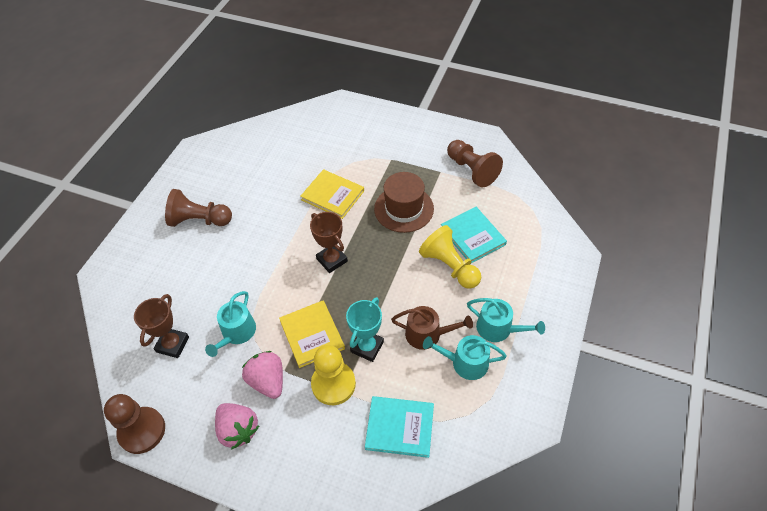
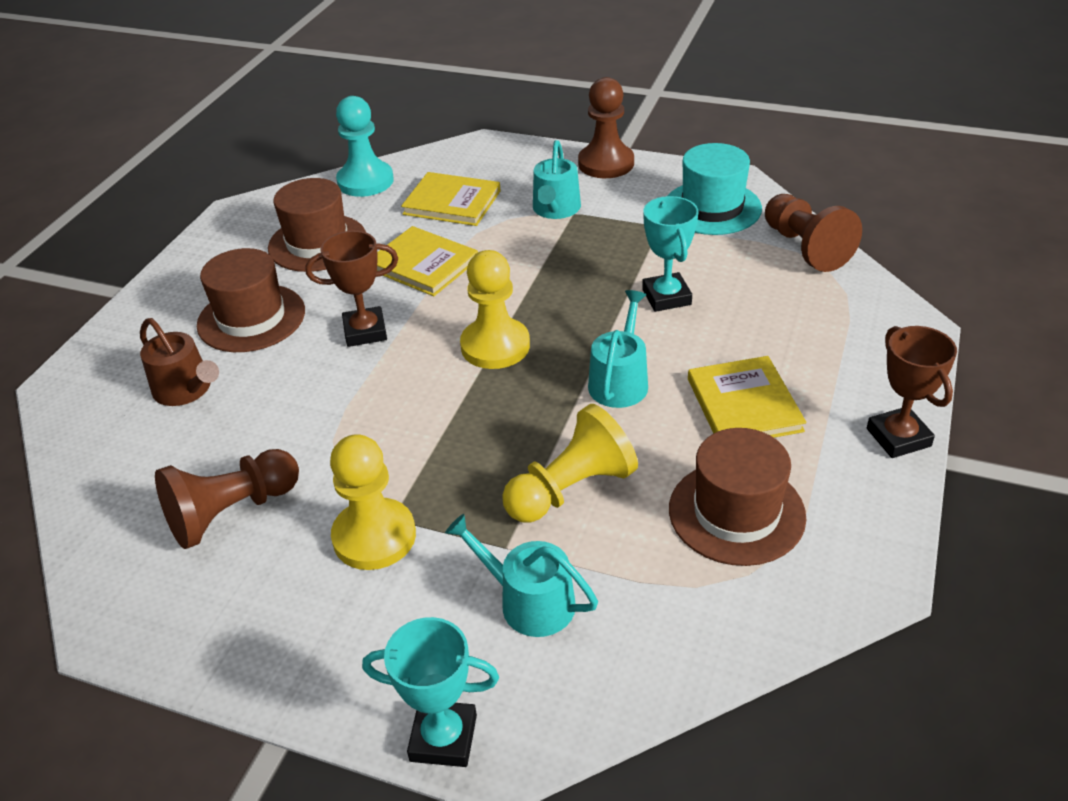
brown hat: 1 -> 3
pink strawberry: 2 -> 0
turquoise book: 2 -> 0
turquoise hat: 0 -> 1
turquoise pawn: 0 -> 1
turquoise trophy: 1 -> 2
yellow book: 2 -> 3
yellow pawn: 2 -> 3

